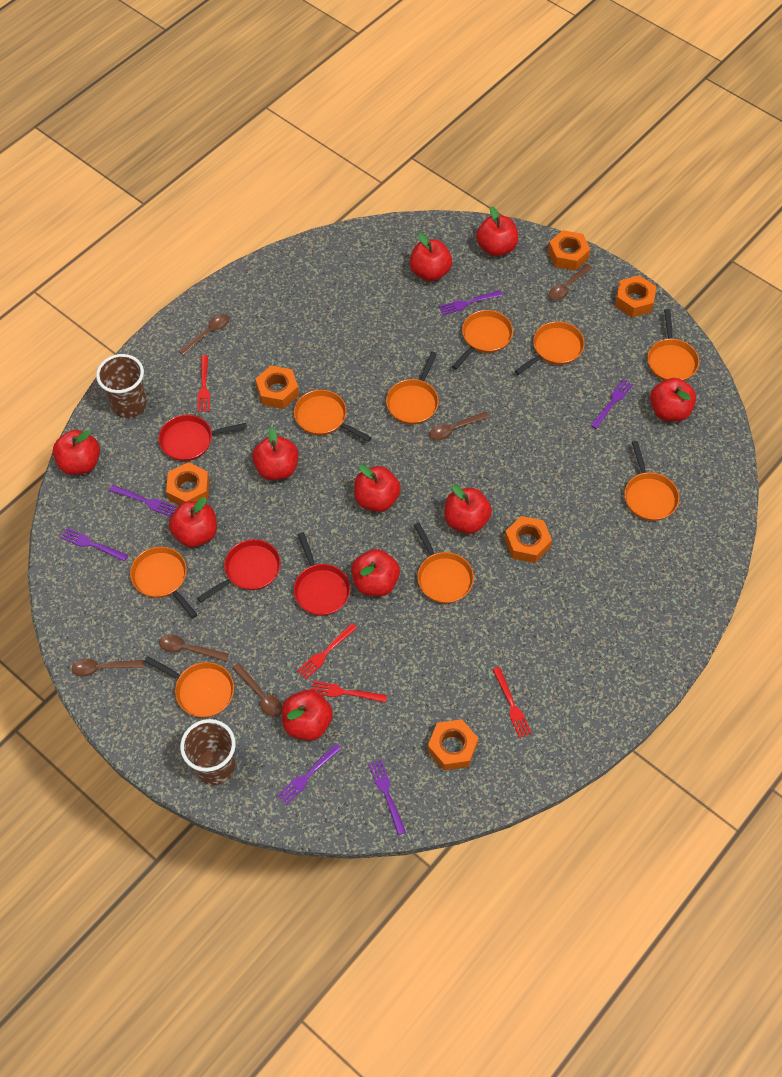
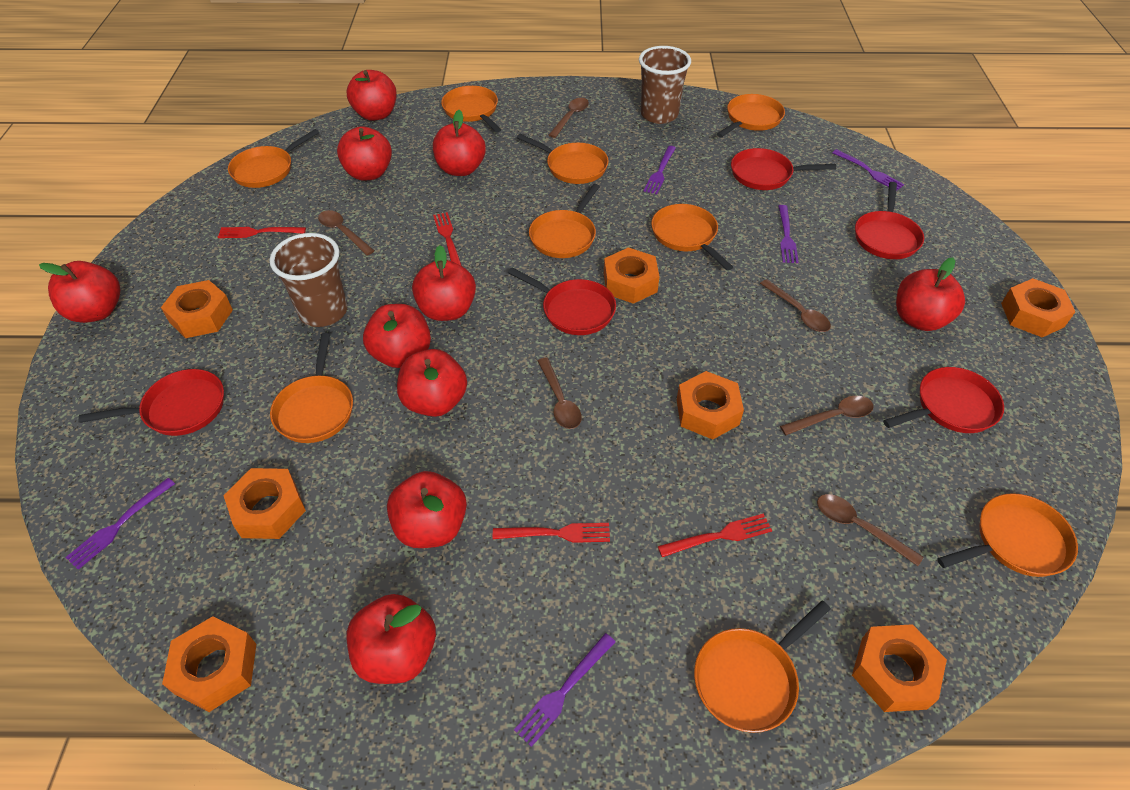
orange nut: 6 -> 7
purple fork: 6 -> 5
red pan: 3 -> 5

